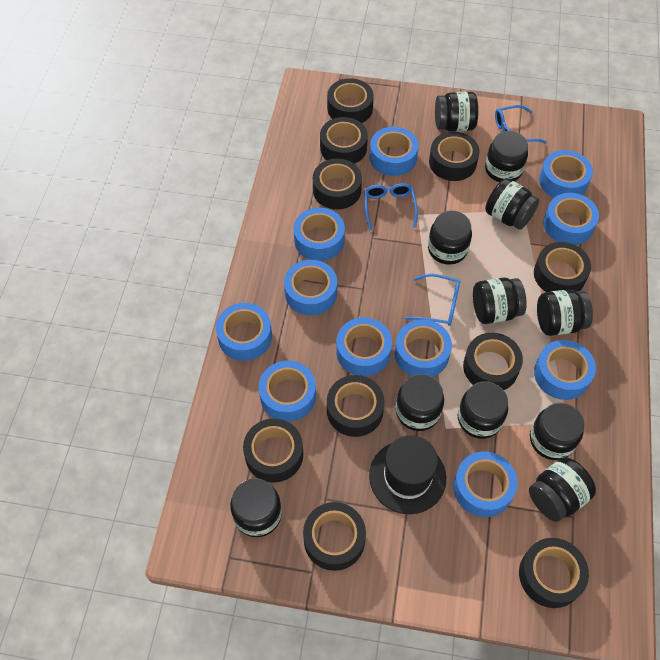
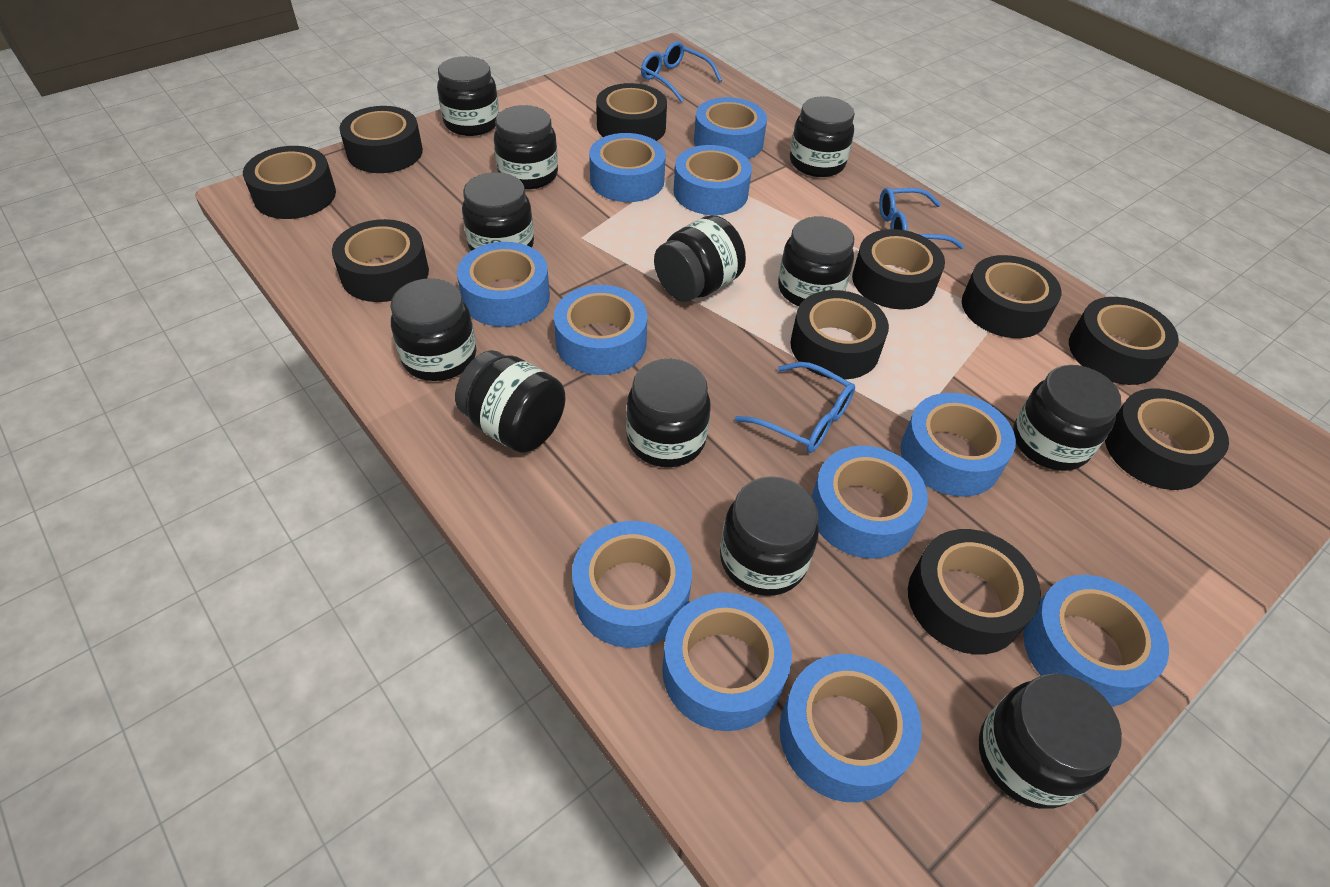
black hat: 1 -> 0
black jar: 11 -> 12

